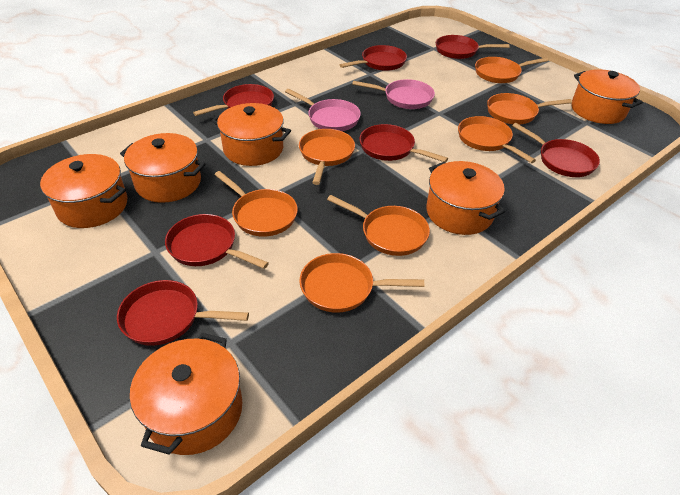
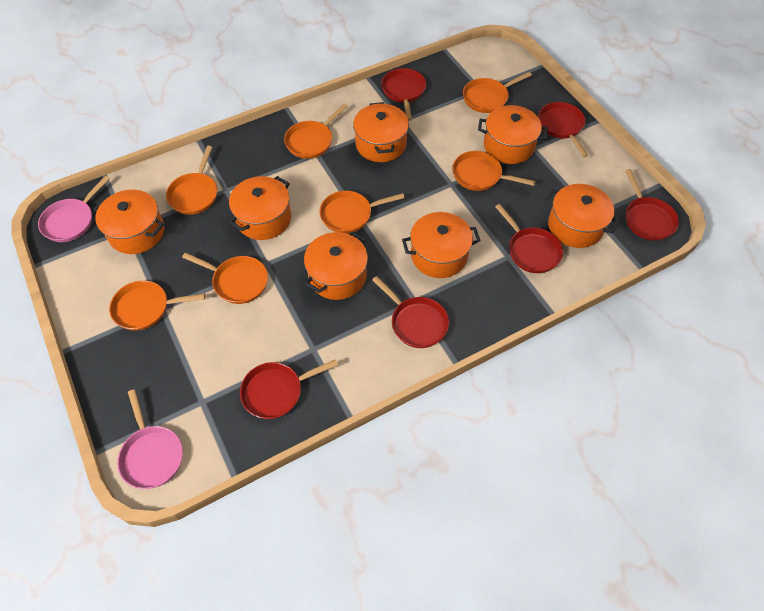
orange pot: 6 -> 7
red pan: 7 -> 6

